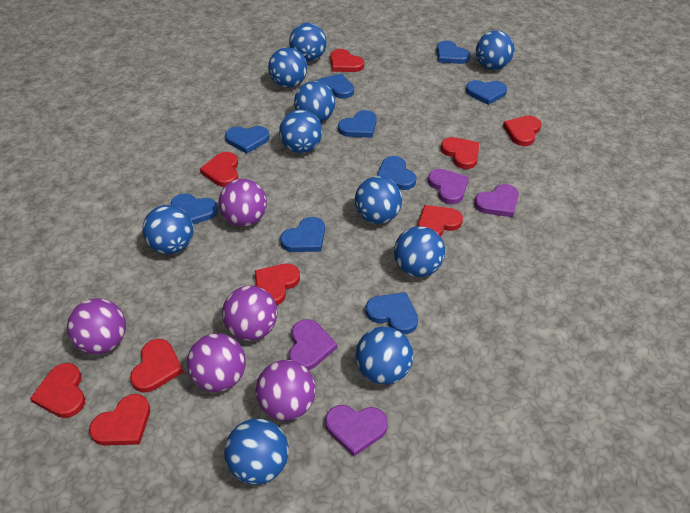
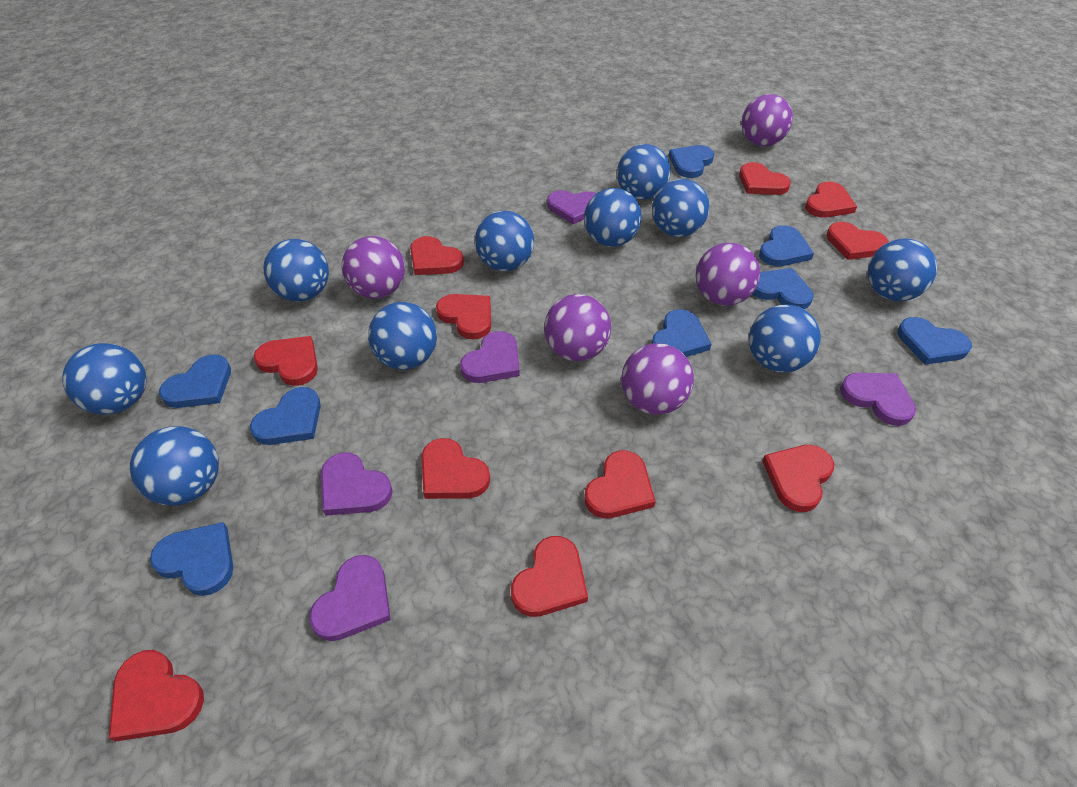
blue heart: 9 -> 8
purple heart: 4 -> 5
red heart: 9 -> 11

